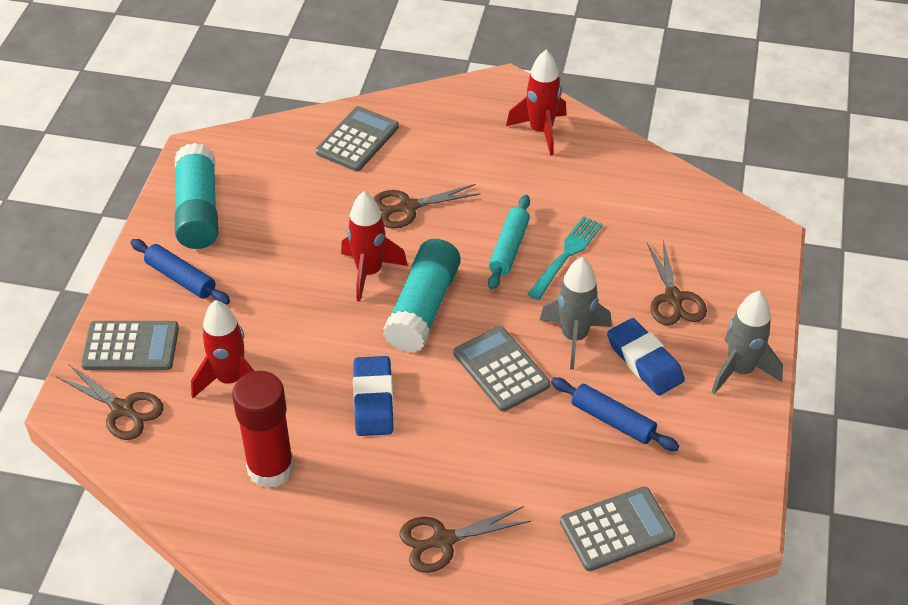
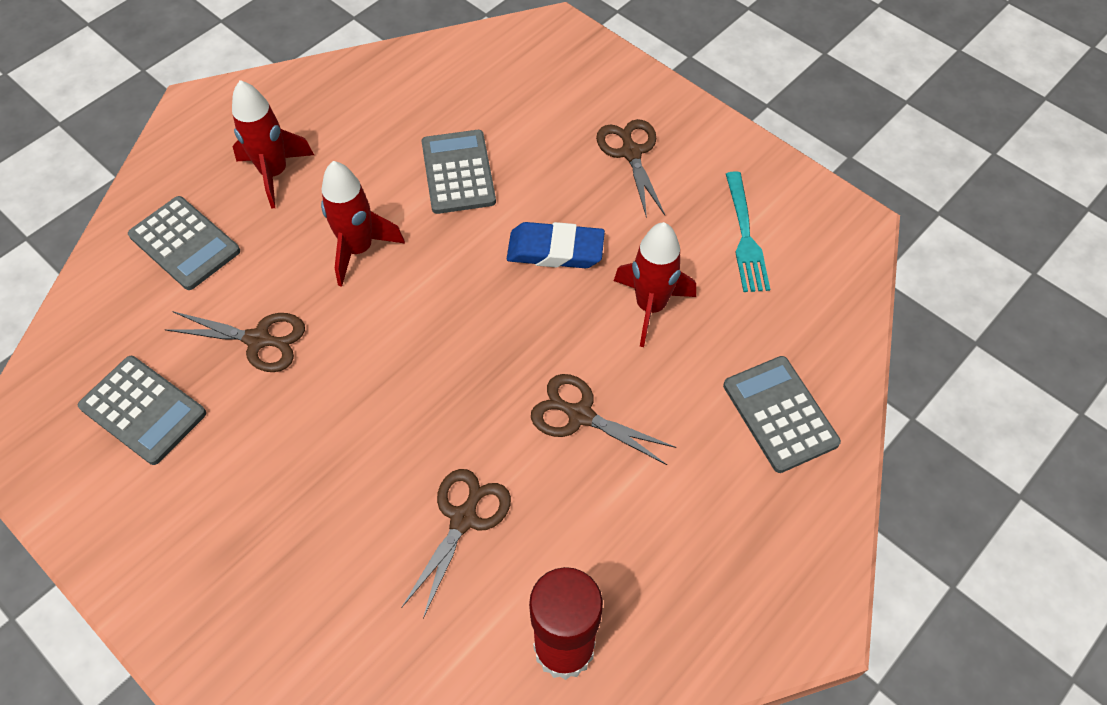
blue eraser: 2 -> 1
blue rolling pin: 2 -> 0
grey rocket: 2 -> 0
turquoise glue stick: 2 -> 0
turquoise rolling pin: 1 -> 0

